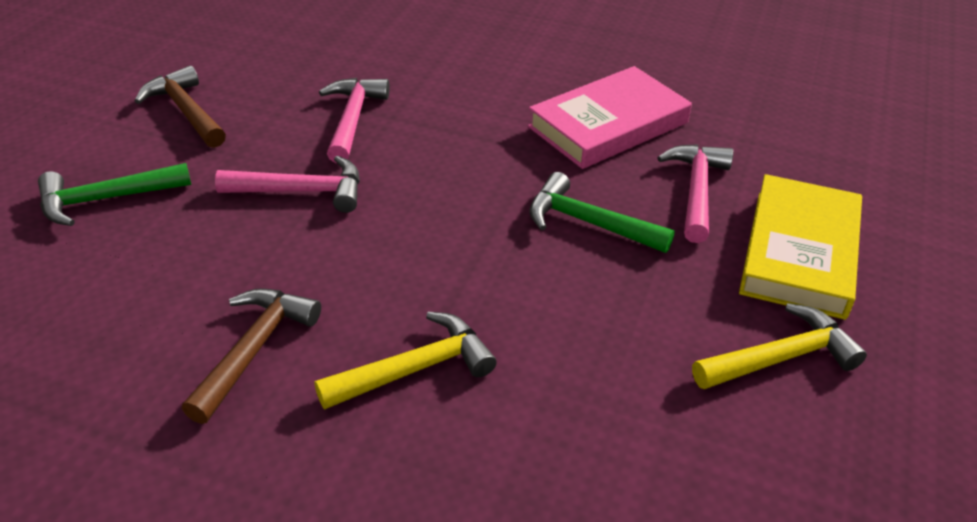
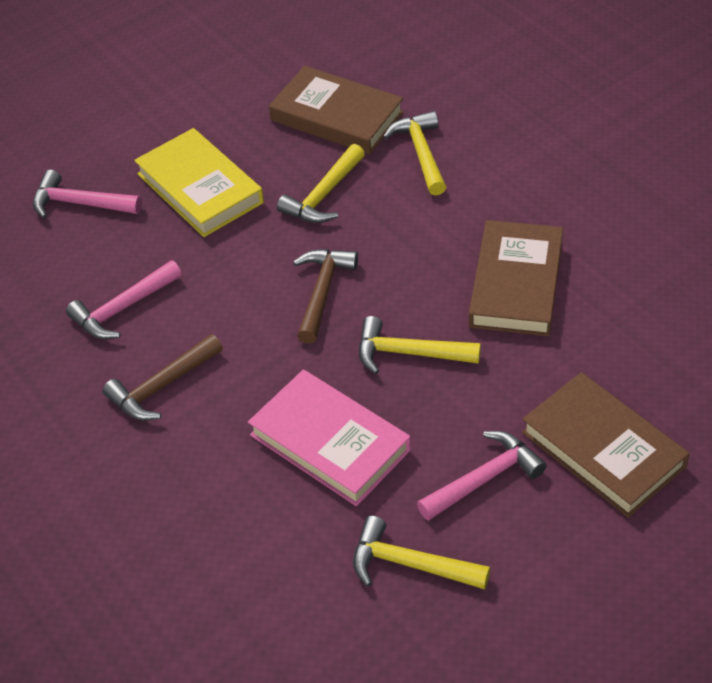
brown book: 0 -> 3
green hammer: 2 -> 0
yellow hammer: 2 -> 4

